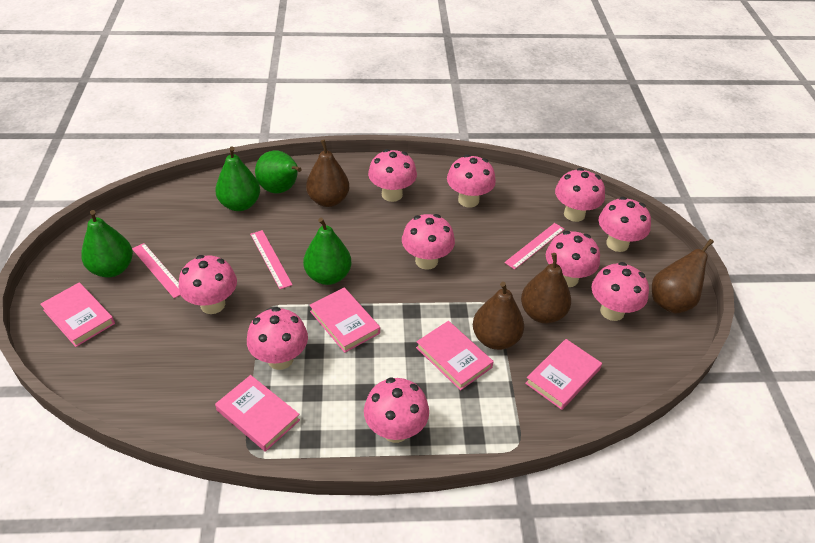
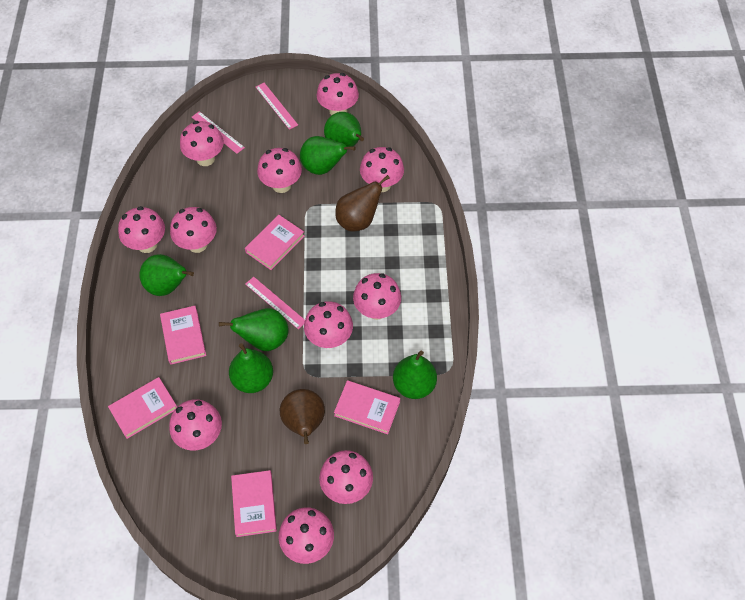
brown pear: 4 -> 2
green pear: 4 -> 6
pink mushroom: 10 -> 11

